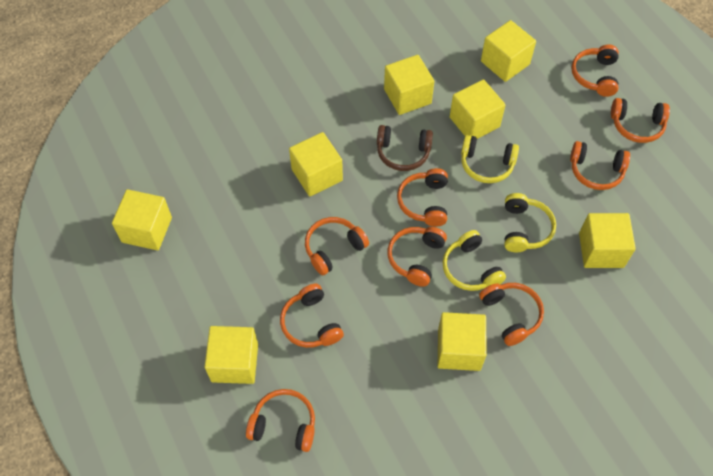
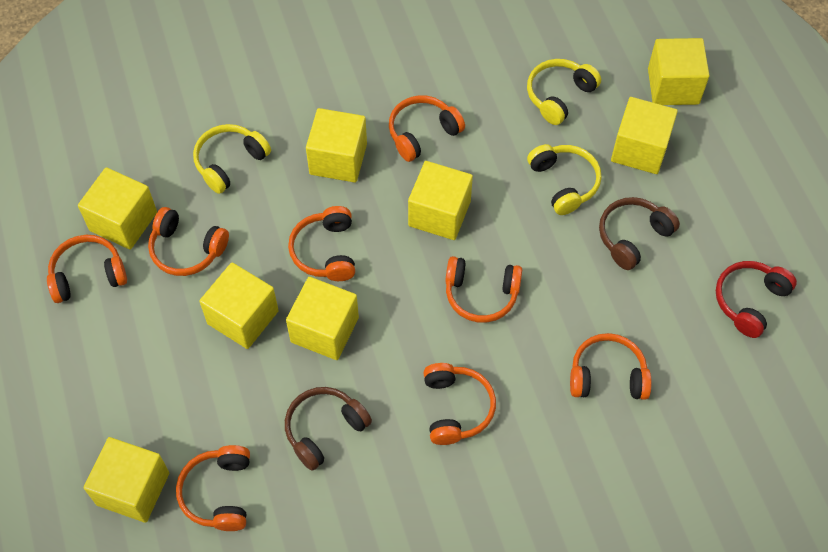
brown headphones: 1 -> 2
orange headphones: 9 -> 8
red headphones: 0 -> 1

